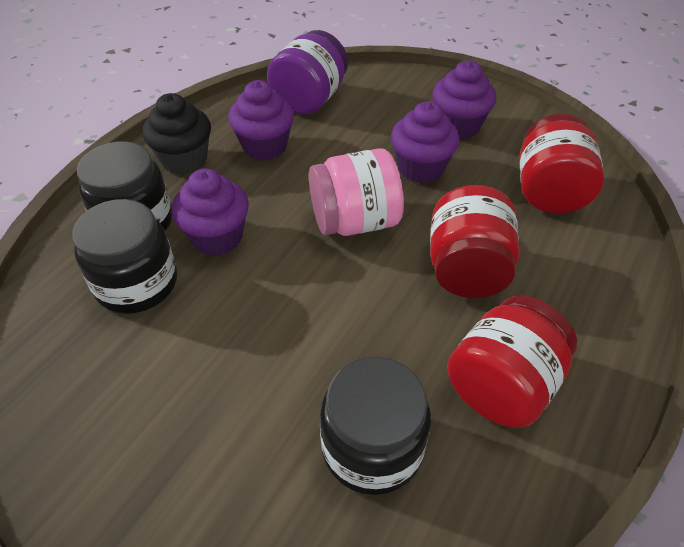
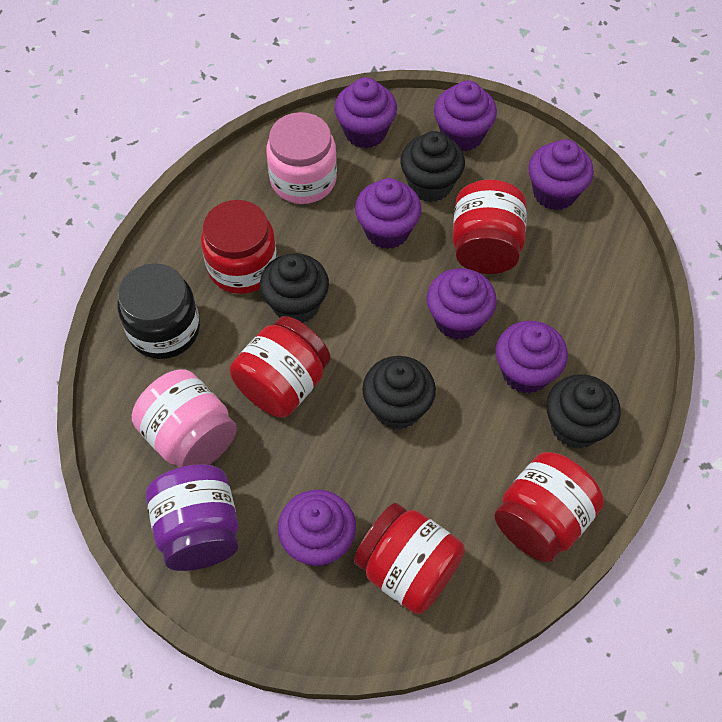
black cupcake: 1 -> 4
black jar: 3 -> 1
pink jar: 1 -> 2
purple cupcake: 4 -> 7
red jar: 3 -> 5

